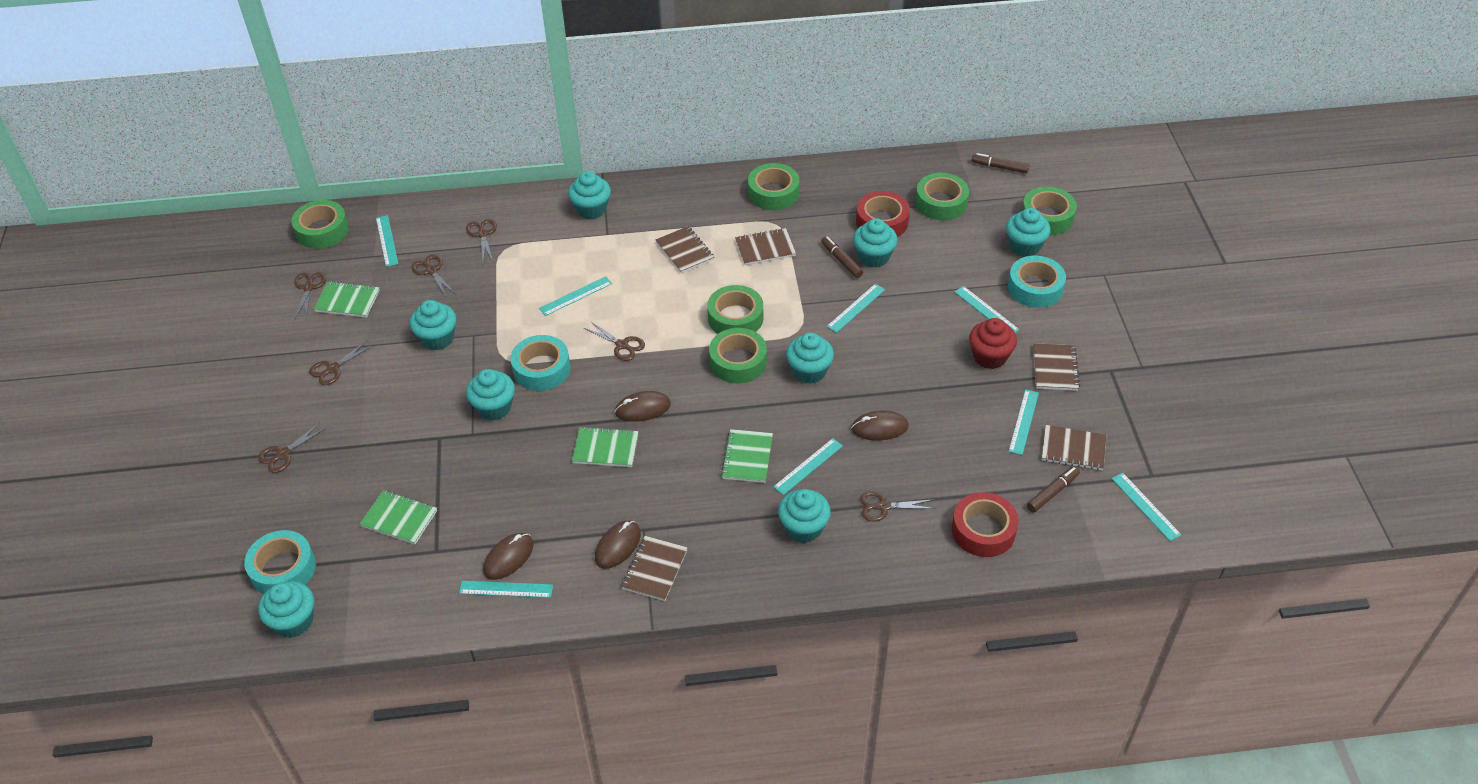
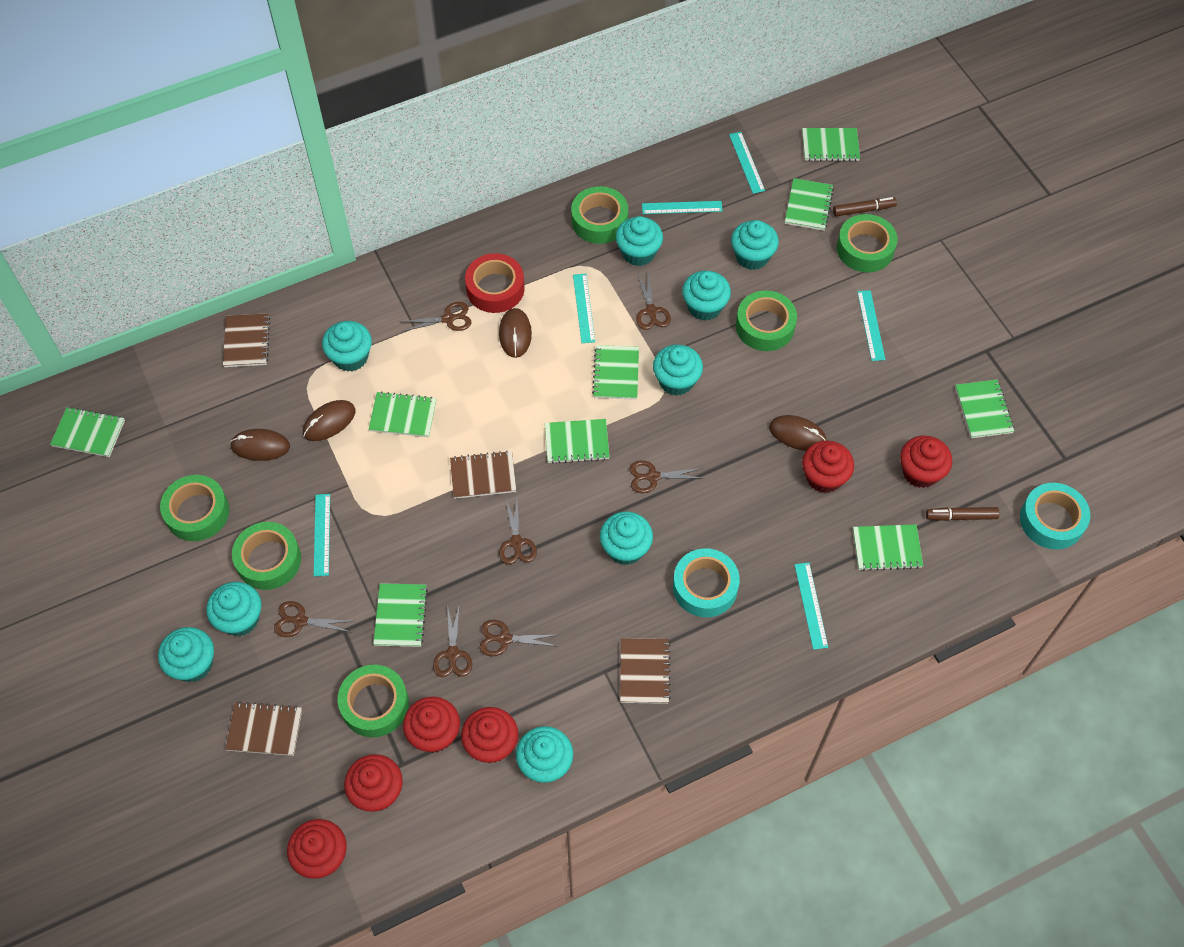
brown marker: 3 -> 2
brown notebook: 5 -> 4
green notebook: 4 -> 9
red cupcake: 1 -> 6
red tape: 2 -> 1
turquoise cupcake: 8 -> 9
turquoise ruler: 8 -> 6
turquoise tape: 3 -> 2

